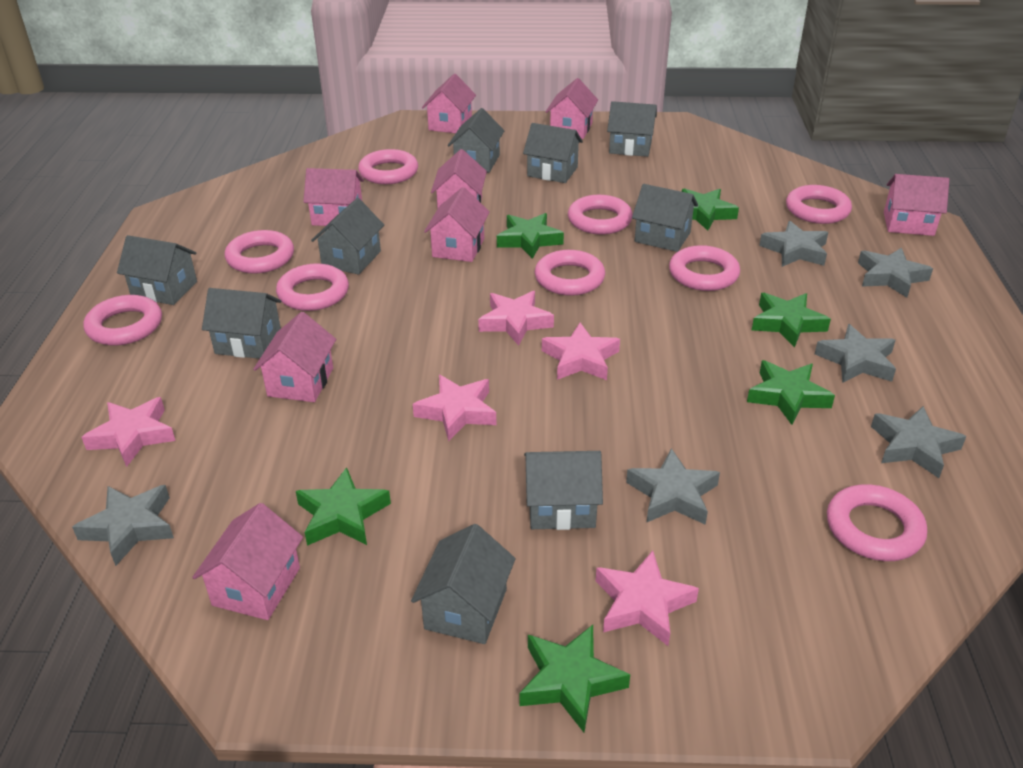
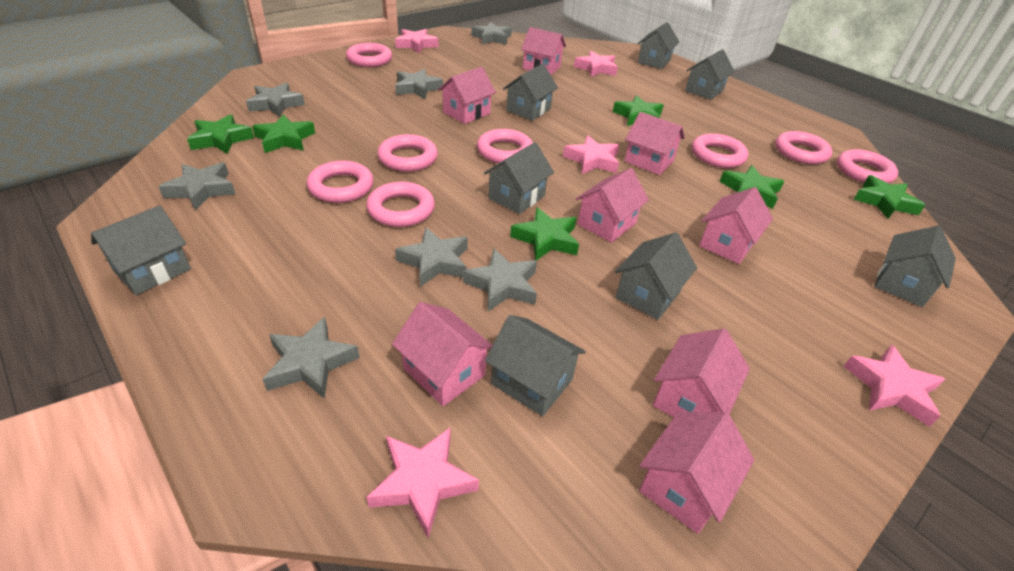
grey house: 9 -> 8
grey star: 6 -> 7
pink ring: 9 -> 8

